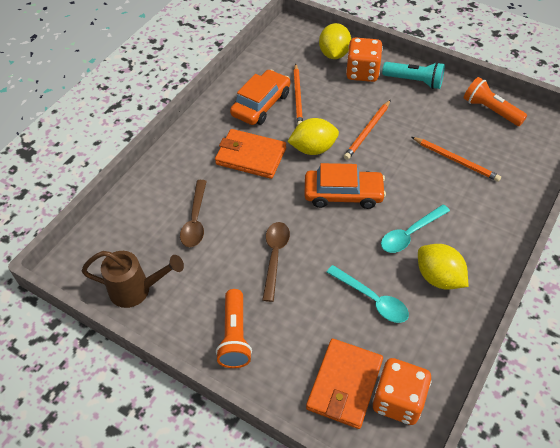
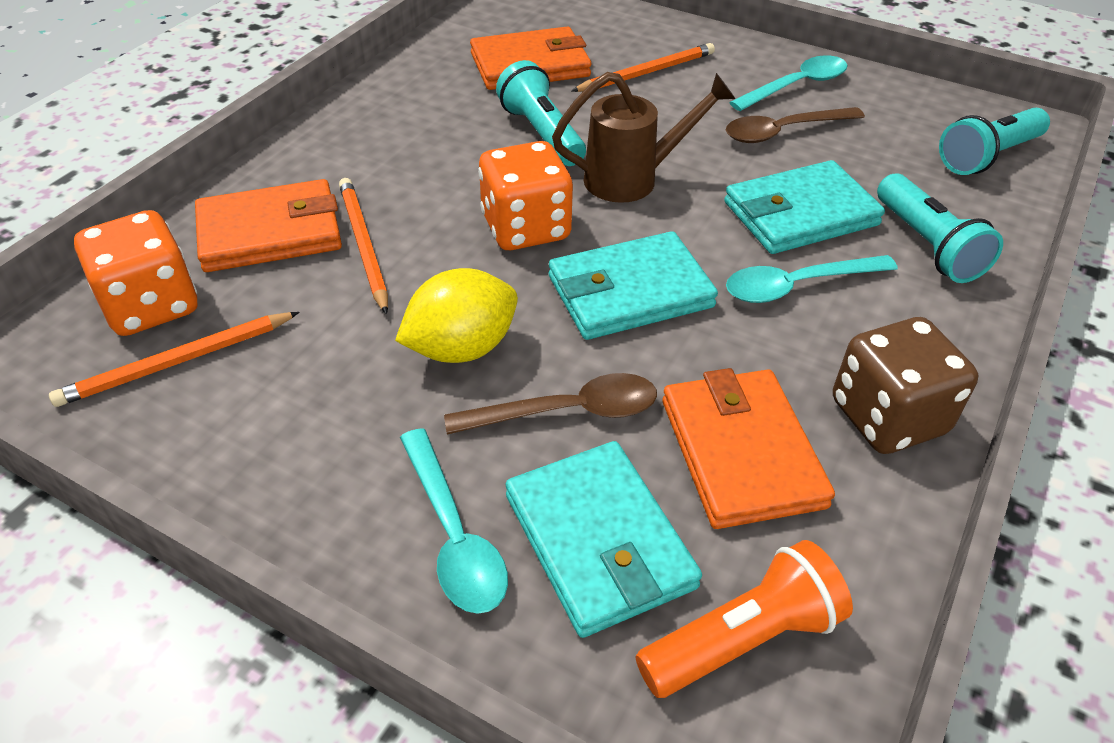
brown dice: 0 -> 1
orange car: 2 -> 0
orange flashlight: 2 -> 1
orange wallet: 2 -> 3
turquoise flashlight: 1 -> 3
turquoise spoon: 2 -> 3
turquoise wallet: 0 -> 3
yellow lemon: 3 -> 1

